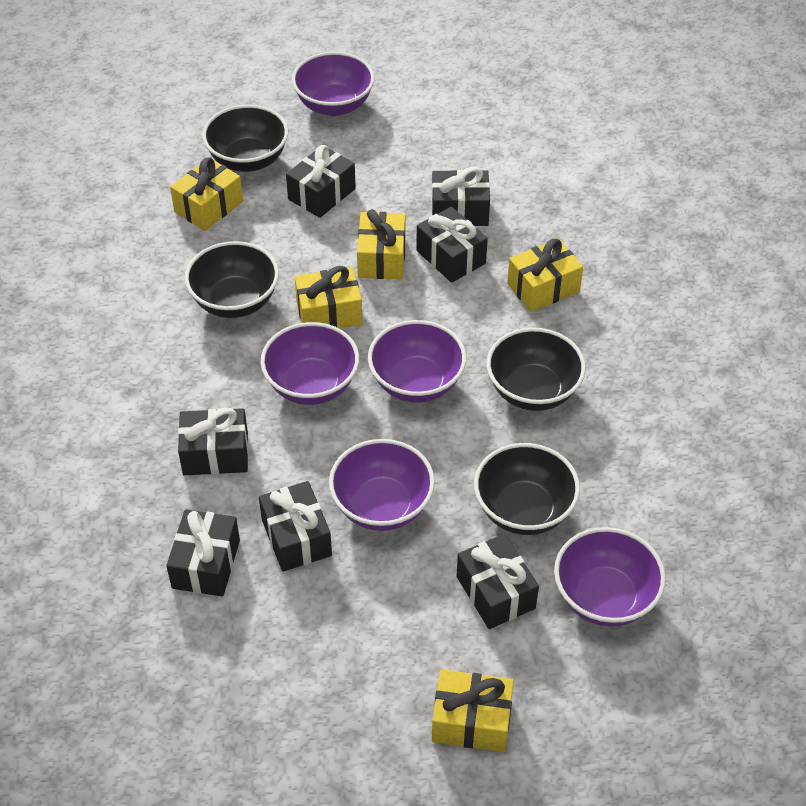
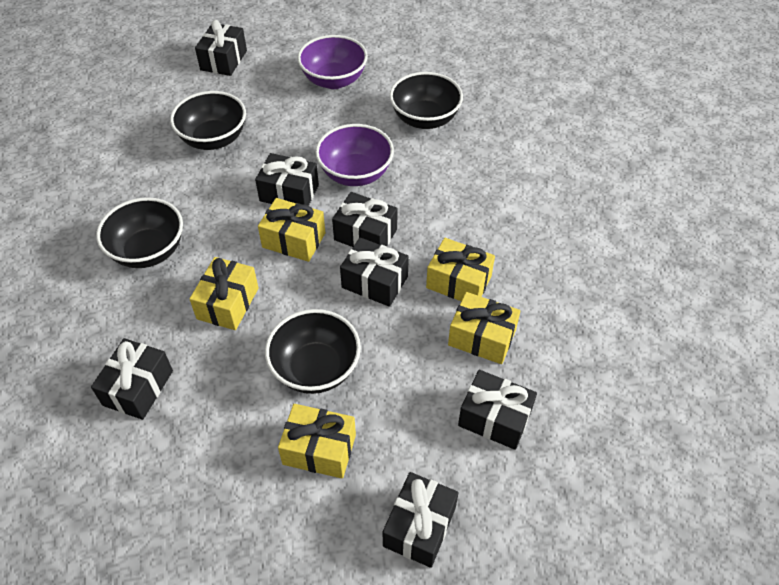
purple bowl: 5 -> 2

